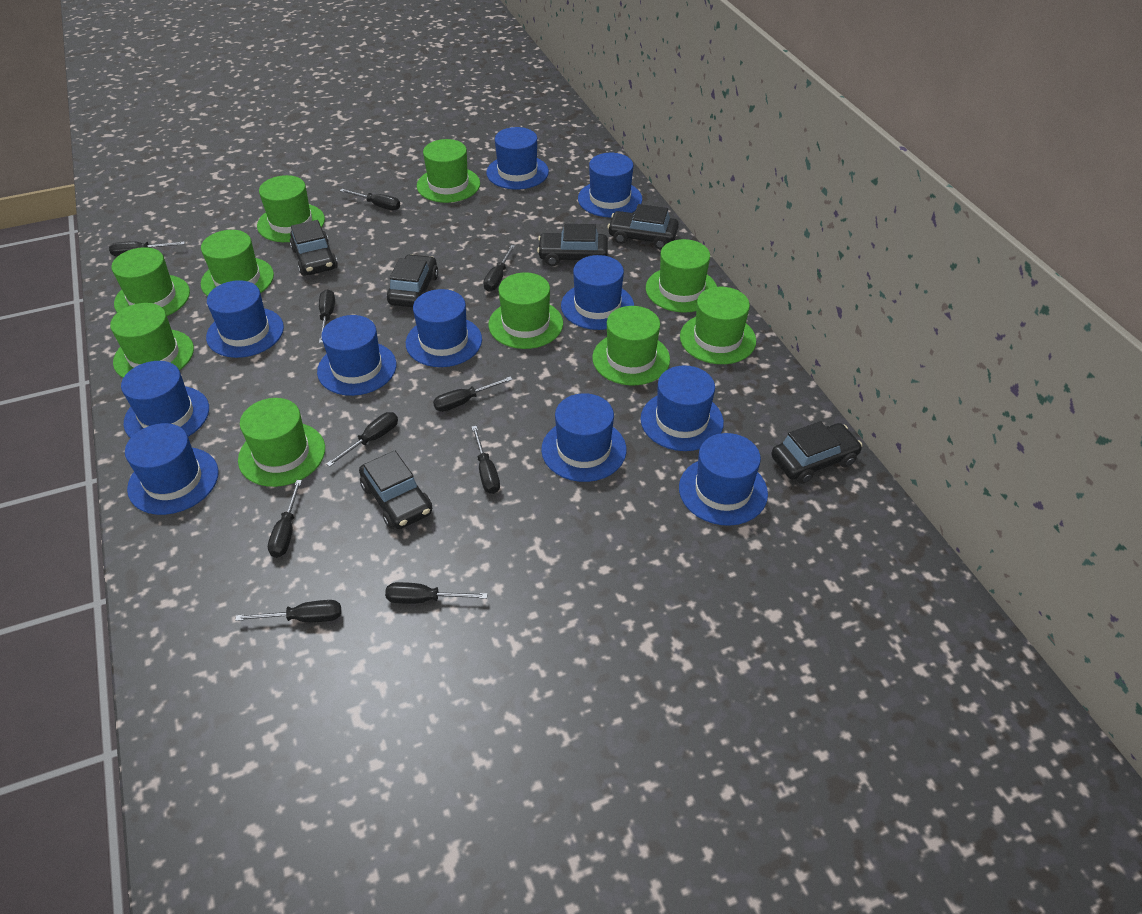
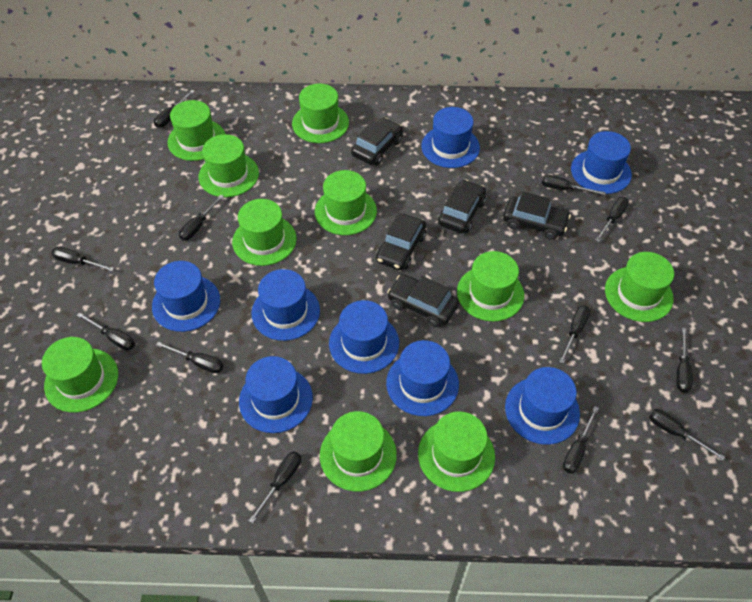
black car: 6 -> 5
black screwdriver: 10 -> 12
blue hat: 11 -> 8

